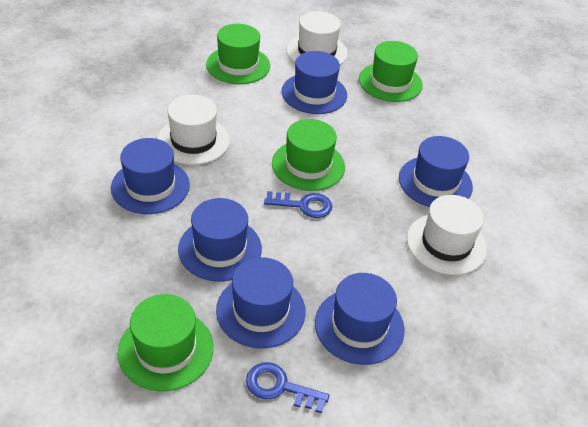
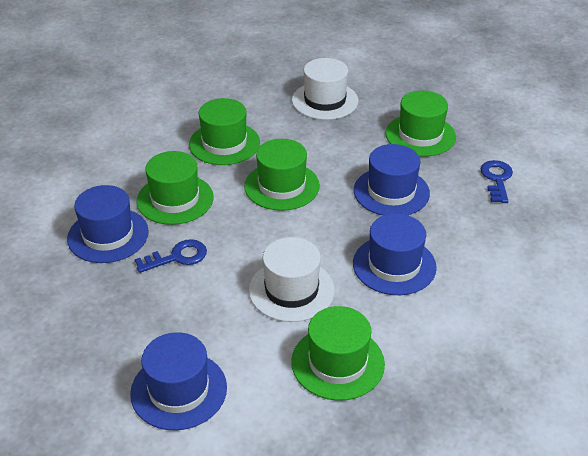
blue hat: 6 -> 4
green hat: 4 -> 5
white hat: 3 -> 2

